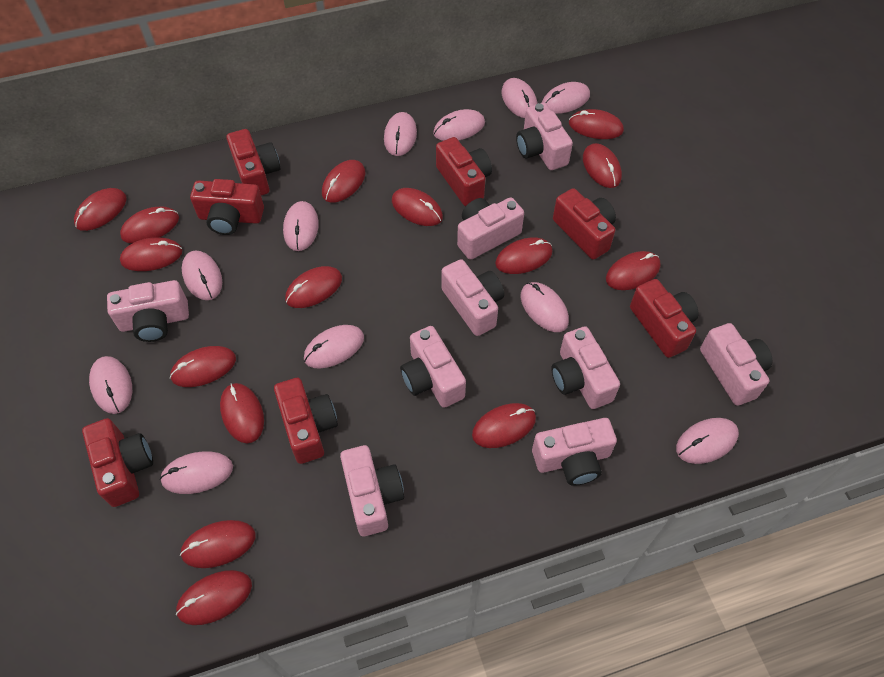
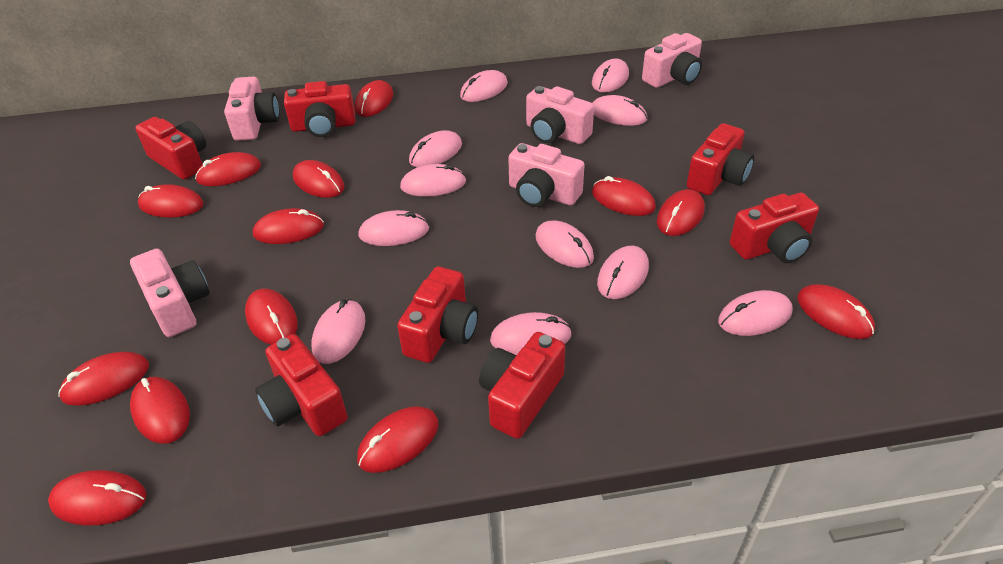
pink camera: 9 -> 5
red mouse: 15 -> 13

